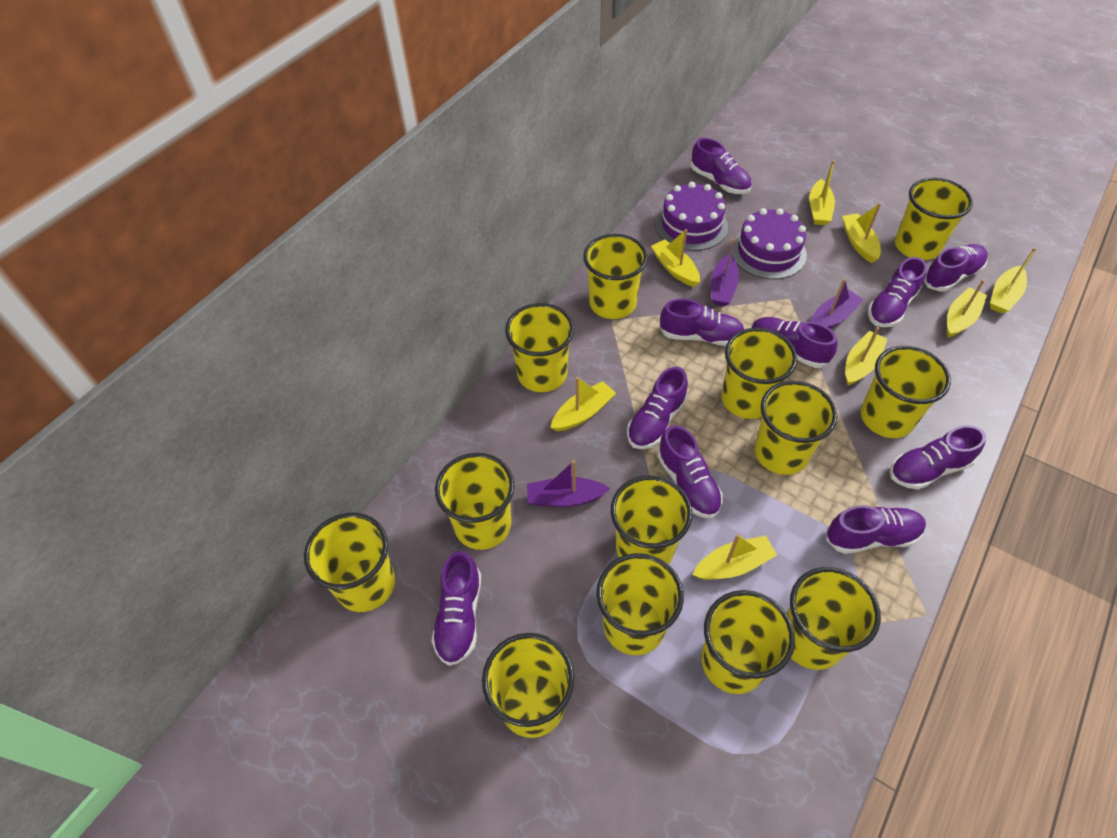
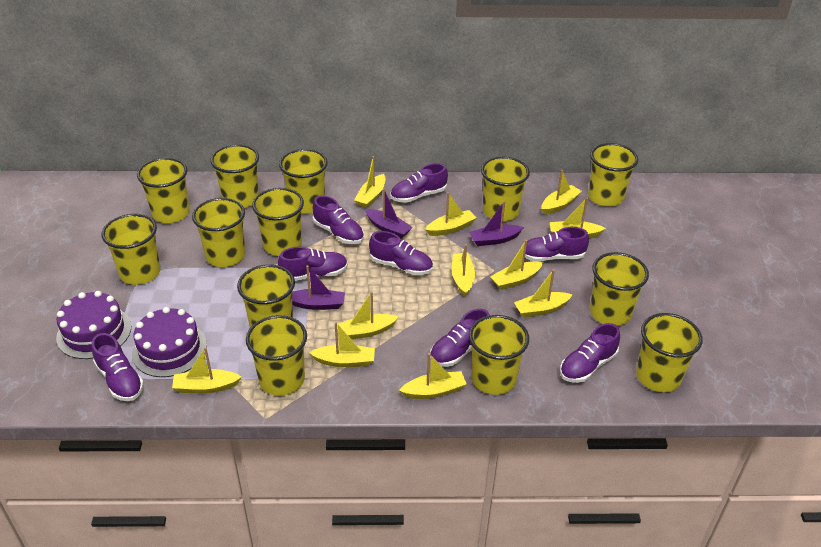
purple shoe: 10 -> 8
yellow boat: 8 -> 11

